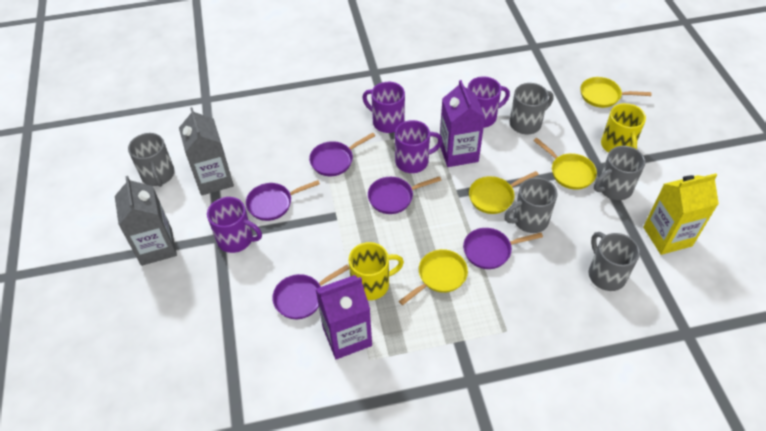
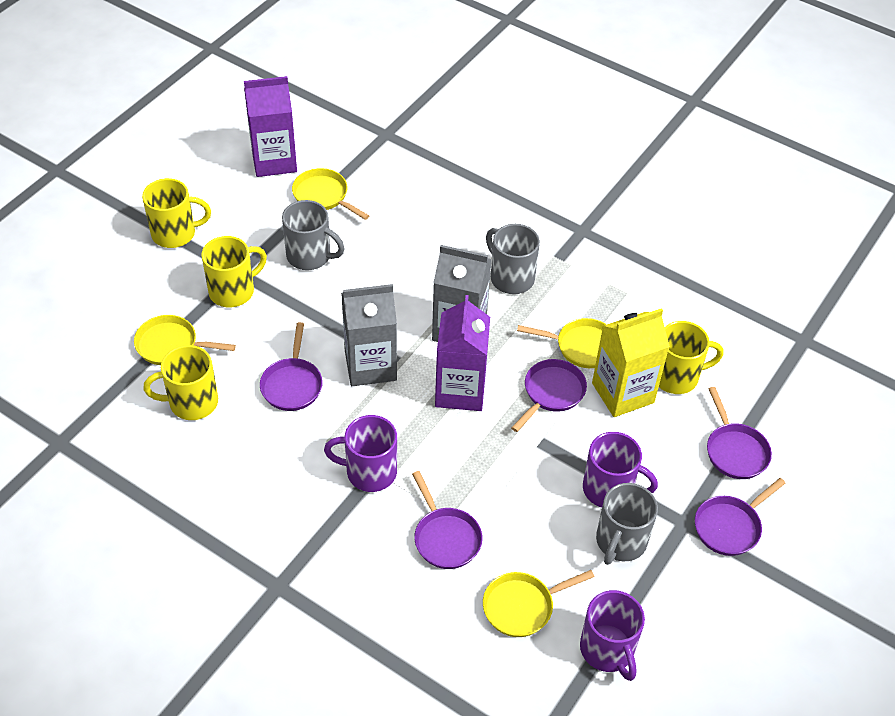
grey mug: 5 -> 3
purple mug: 4 -> 3
yellow mug: 2 -> 4

